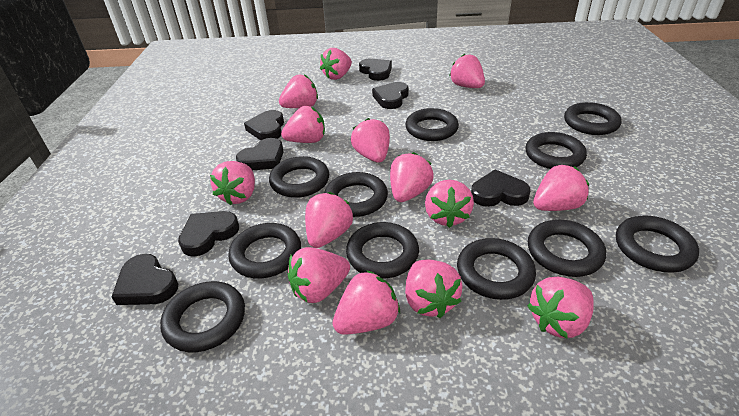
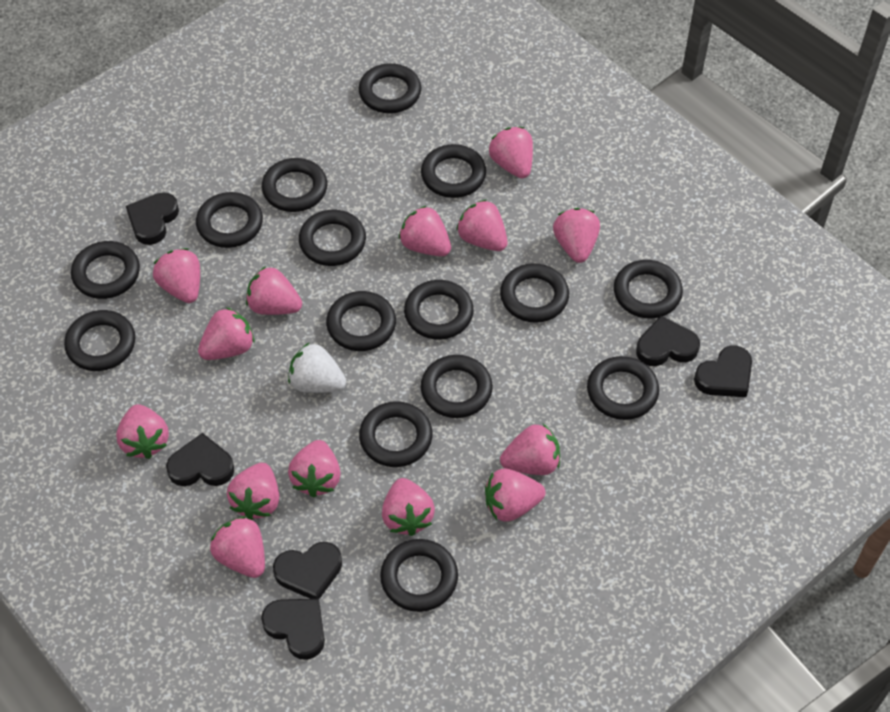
black heart: 7 -> 6
black ring: 11 -> 15
white strawberry: 0 -> 1

